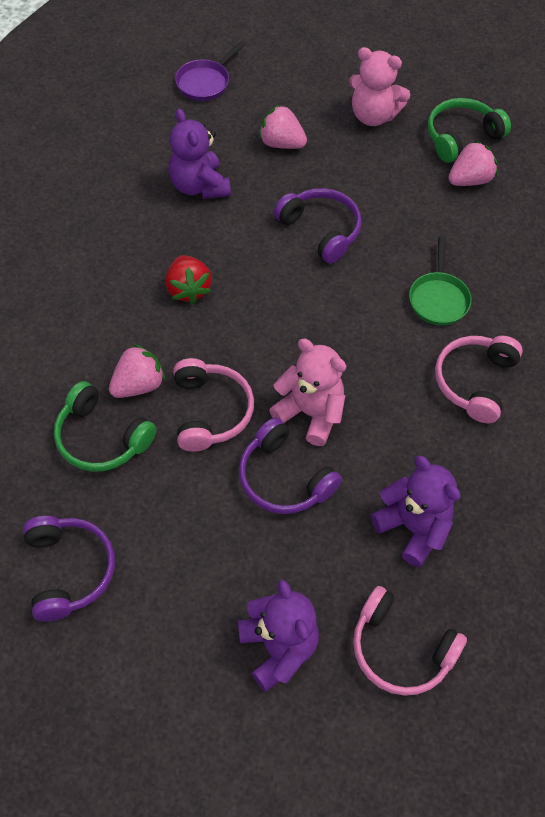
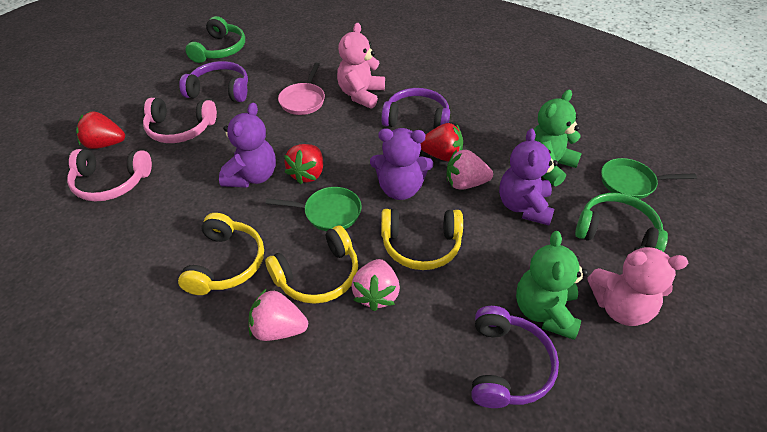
green pan: 1 -> 2
green teddy bear: 0 -> 2
pink headphones: 3 -> 2
pink pan: 0 -> 1
purple pan: 1 -> 0
red strawberry: 1 -> 3
yellow headphones: 0 -> 3

